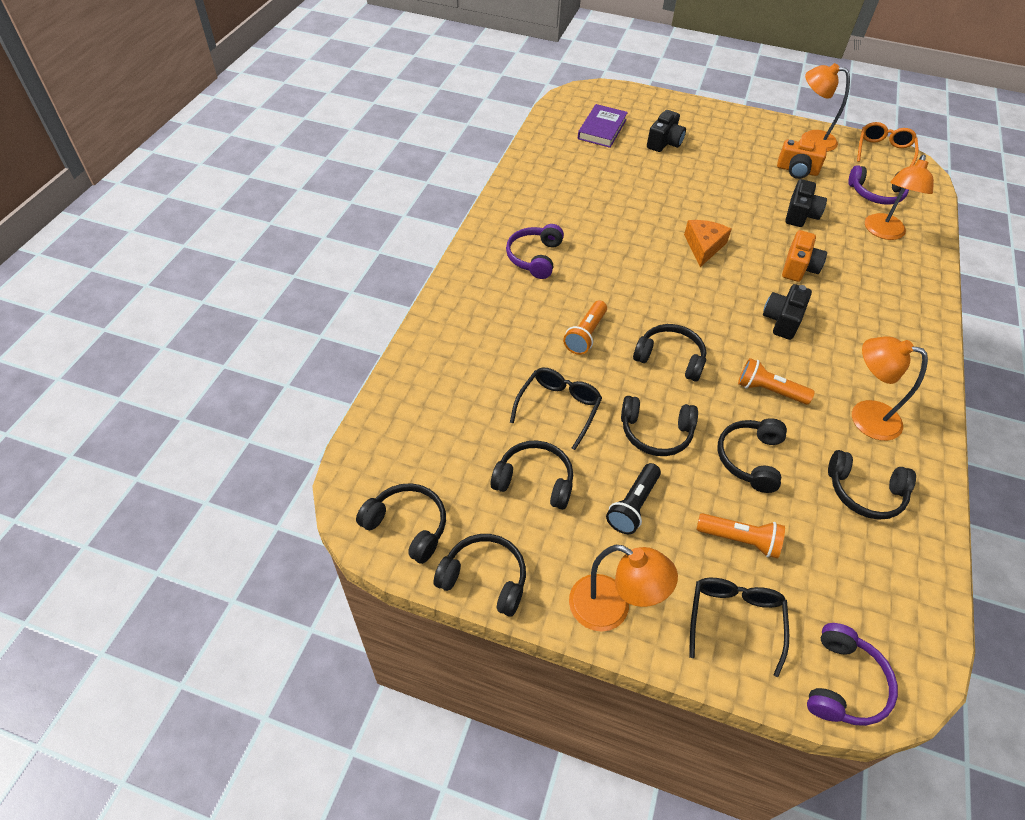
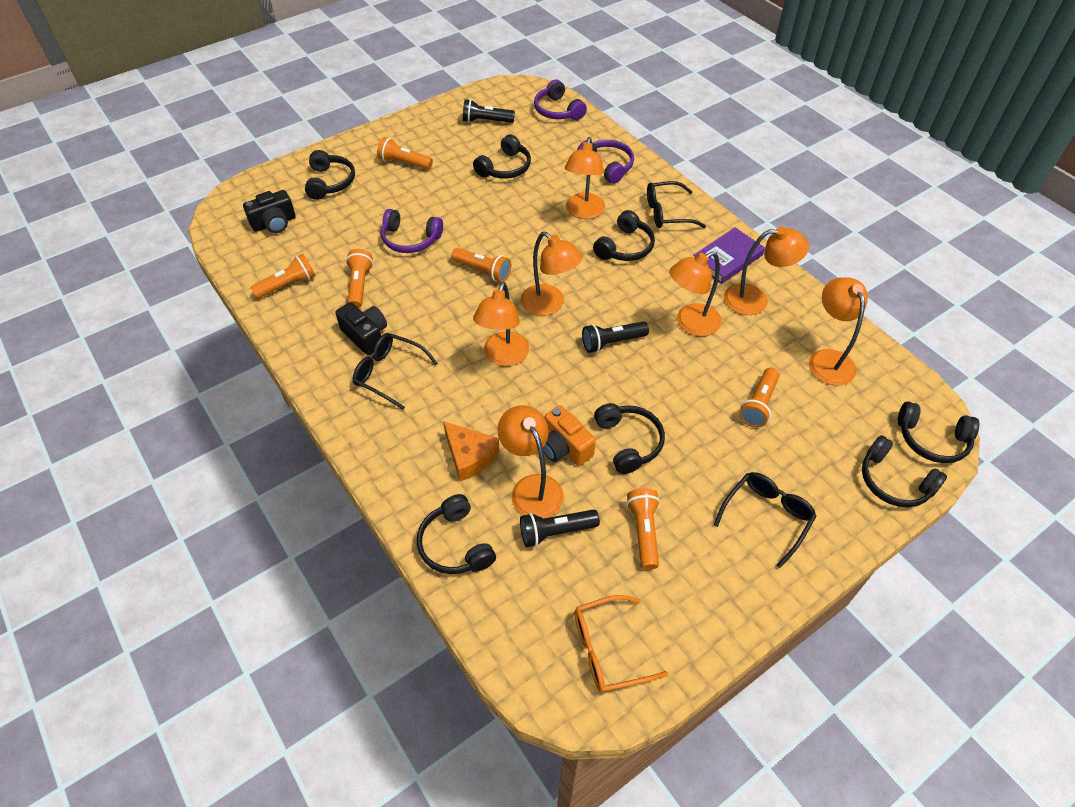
black camera: 3 -> 2
black flashlight: 1 -> 3
black glasses: 2 -> 3
orange camera: 2 -> 1
orange flashlight: 3 -> 6
orange lamp: 4 -> 7

